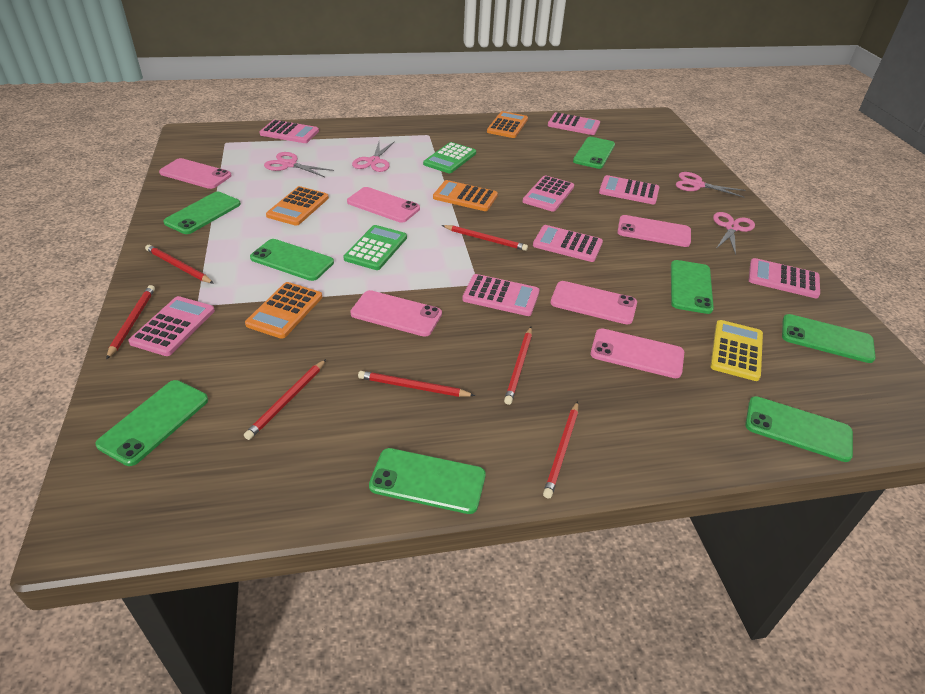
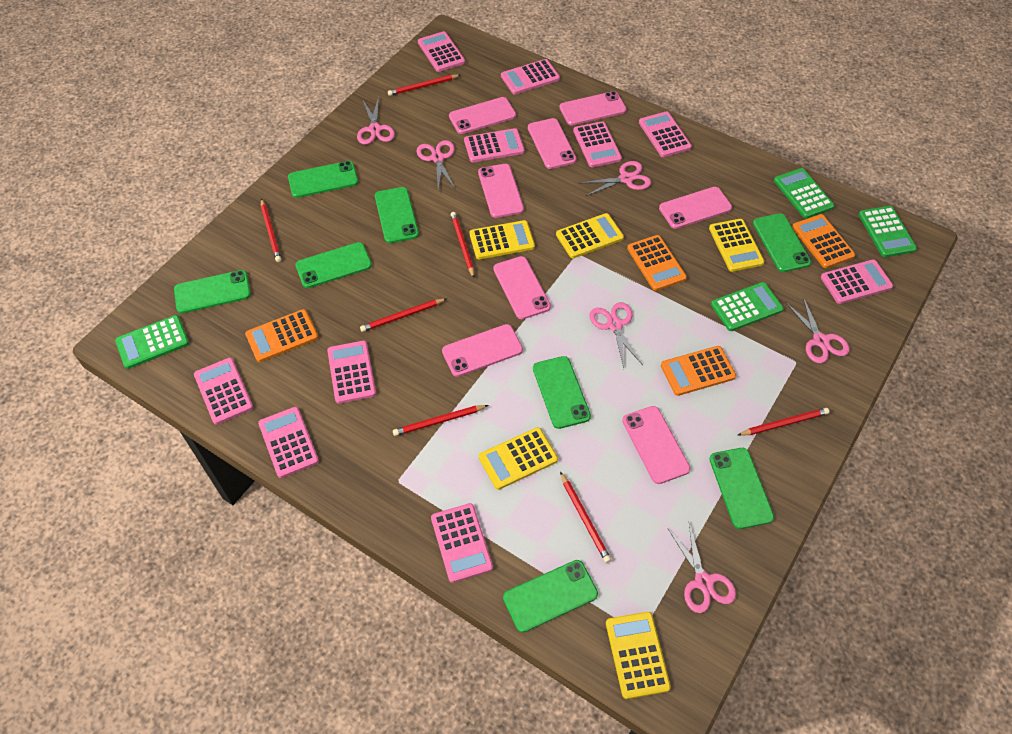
green calculator: 2 -> 4
pink calculator: 8 -> 10
pink phone: 6 -> 8
pink scissors: 4 -> 6
yellow calculator: 1 -> 5

